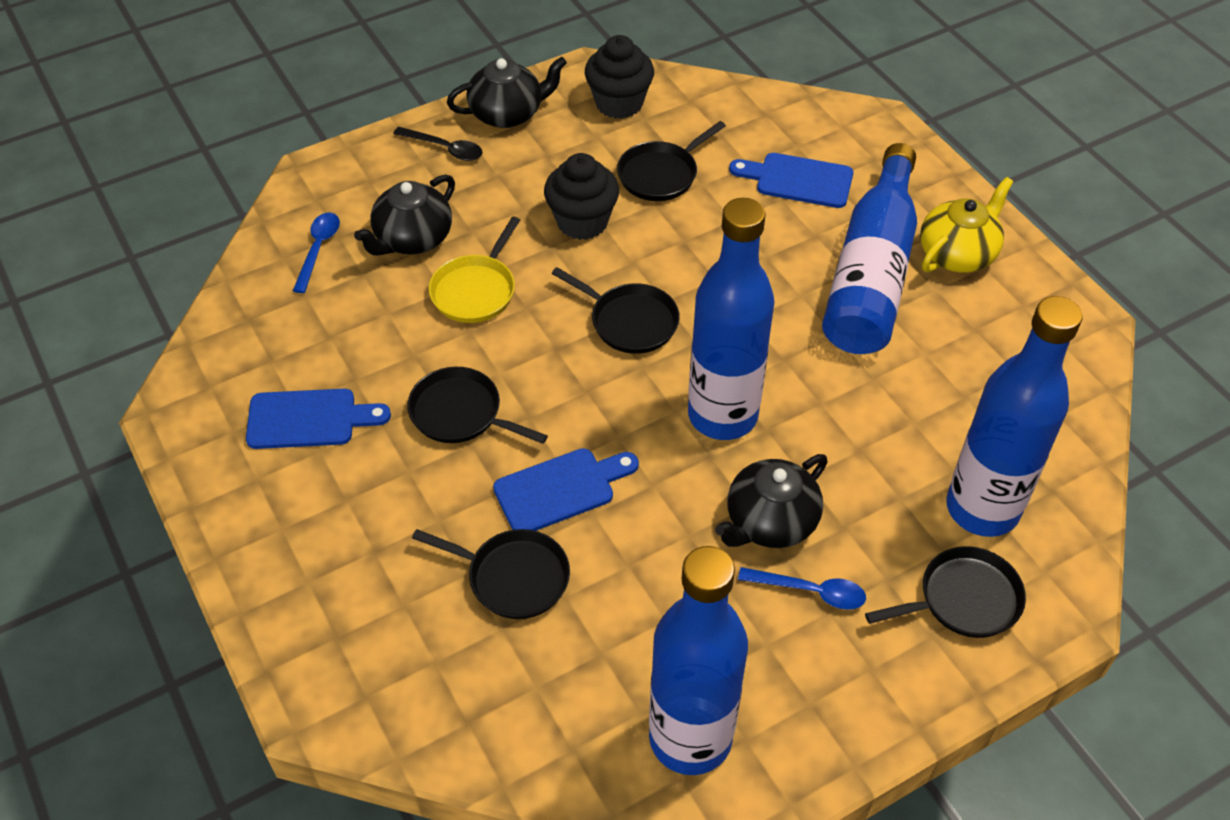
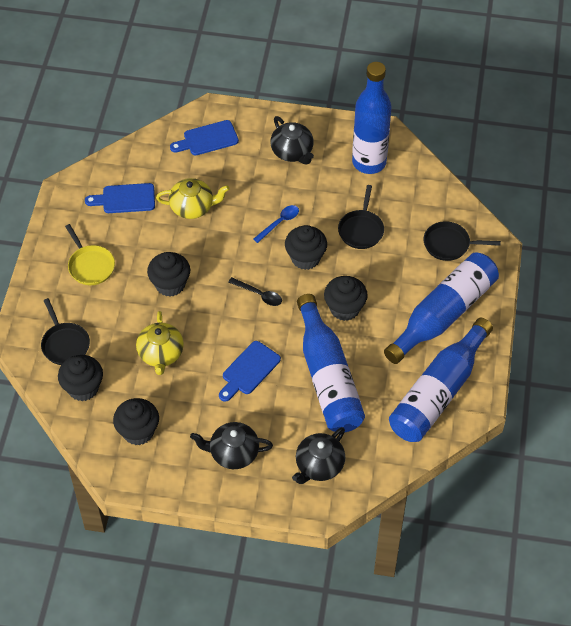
black cupcake: 2 -> 5
black pan: 5 -> 3
blue spoon: 2 -> 1
yellow teapot: 1 -> 2

